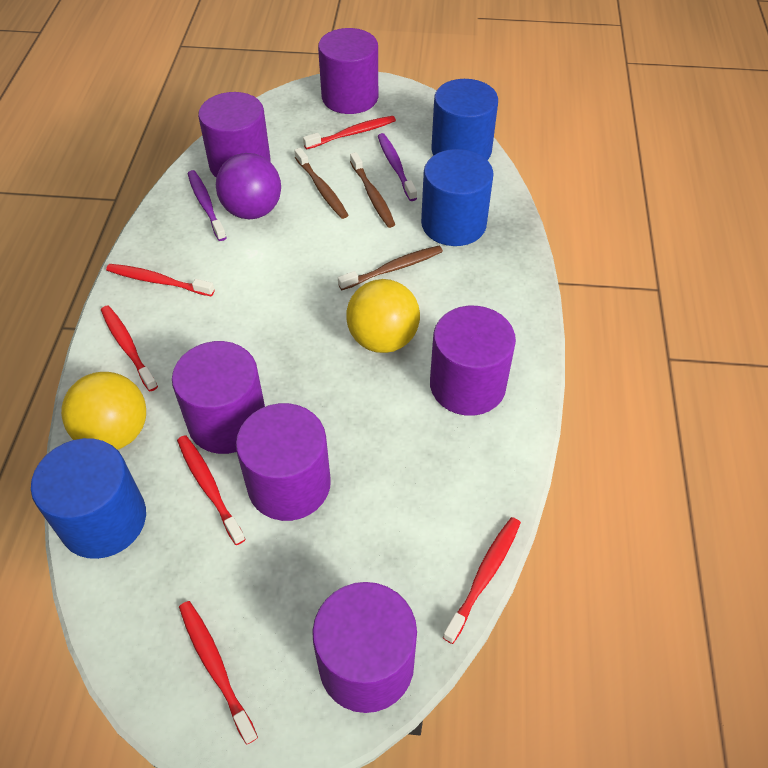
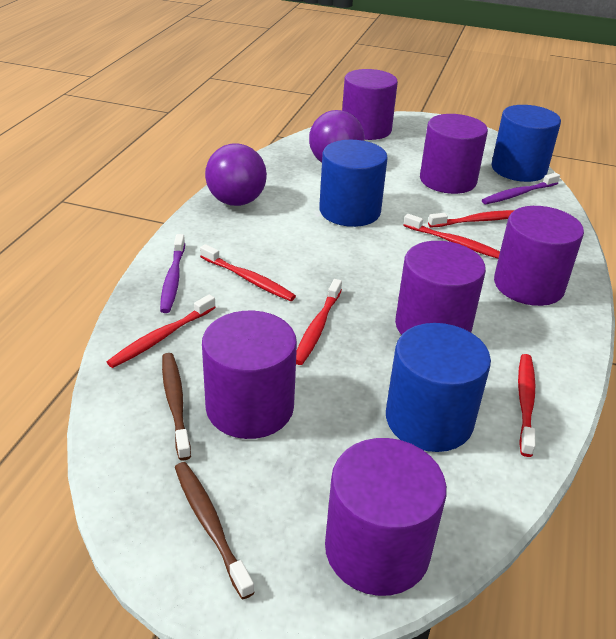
brown toothbrush: 3 -> 2
purple ball: 1 -> 2
yellow ball: 2 -> 0

